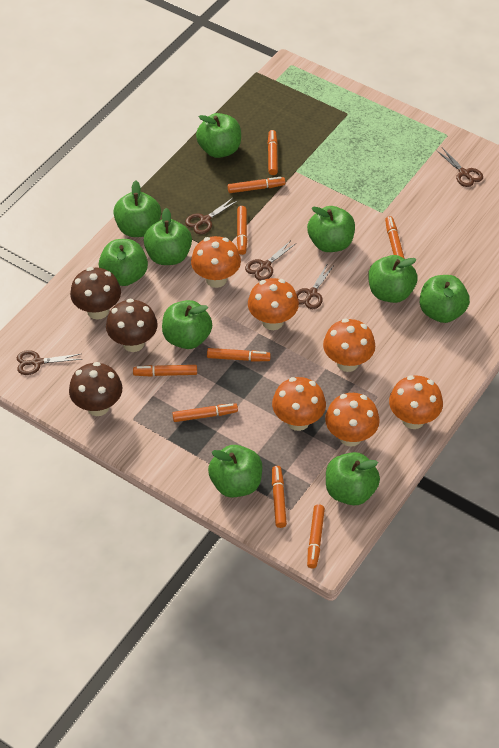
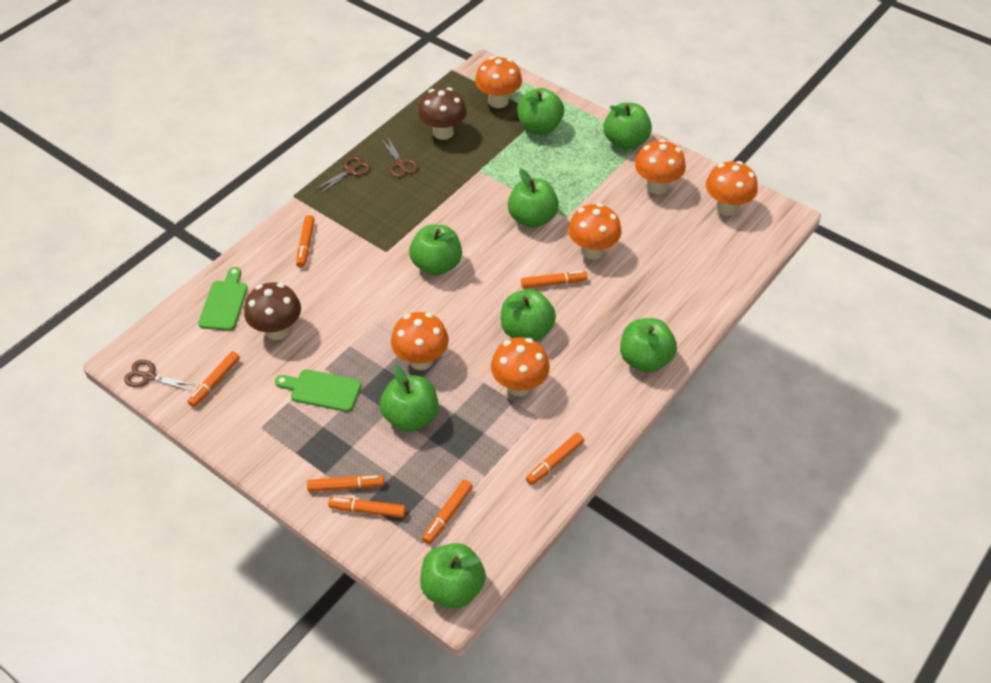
brown mushroom: 3 -> 2
brown scissors: 5 -> 3
green apple: 10 -> 8
green cutting board: 0 -> 2
orange marker: 9 -> 7

